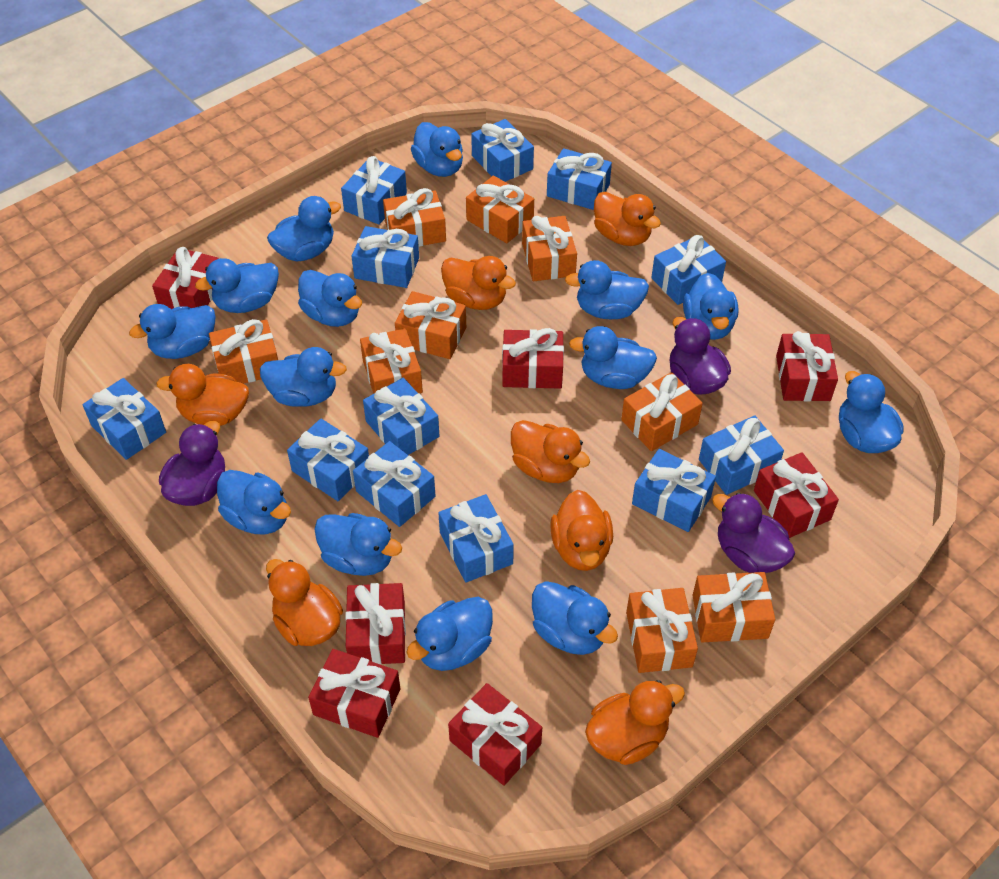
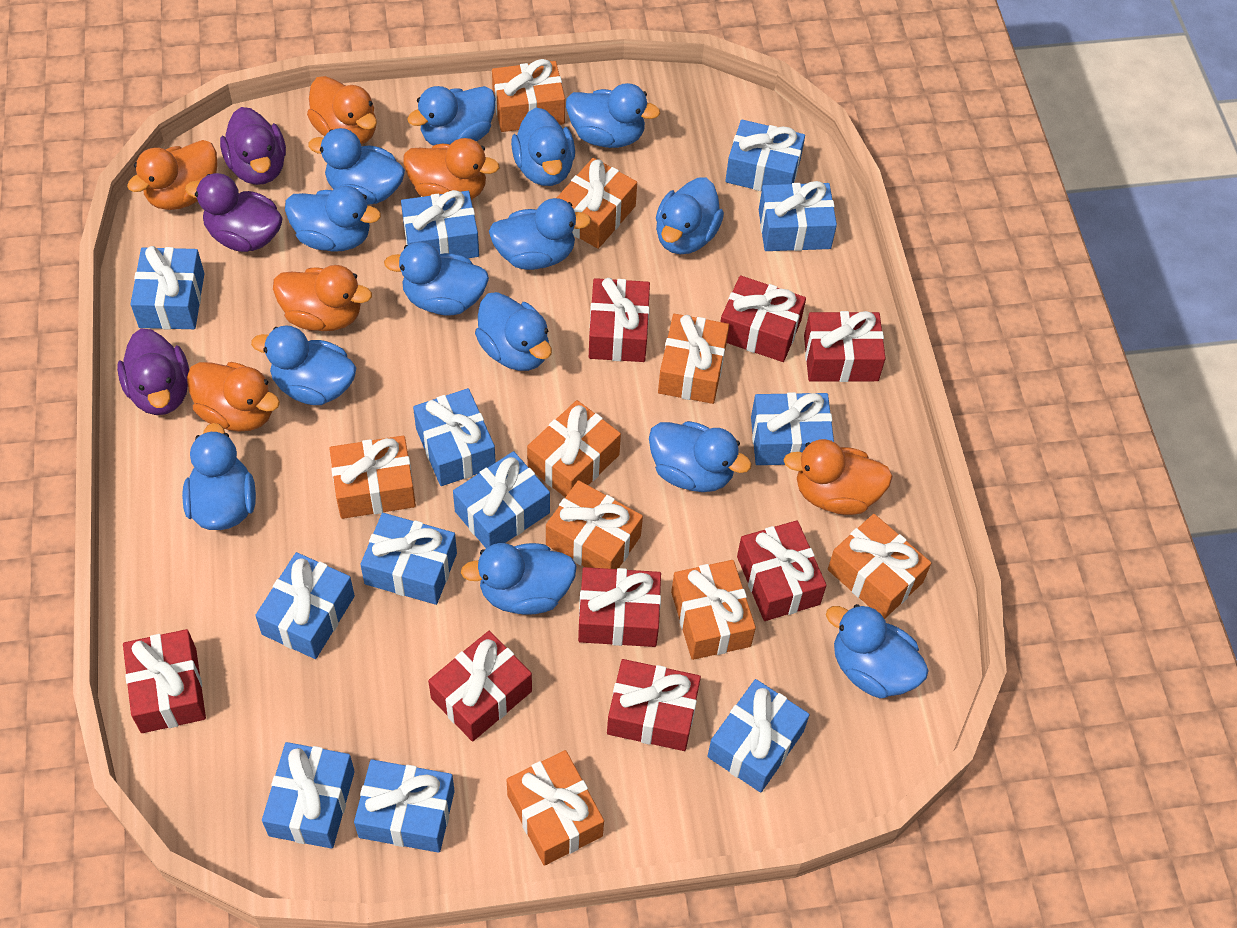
orange duck: 7 -> 6
red gift: 7 -> 8

